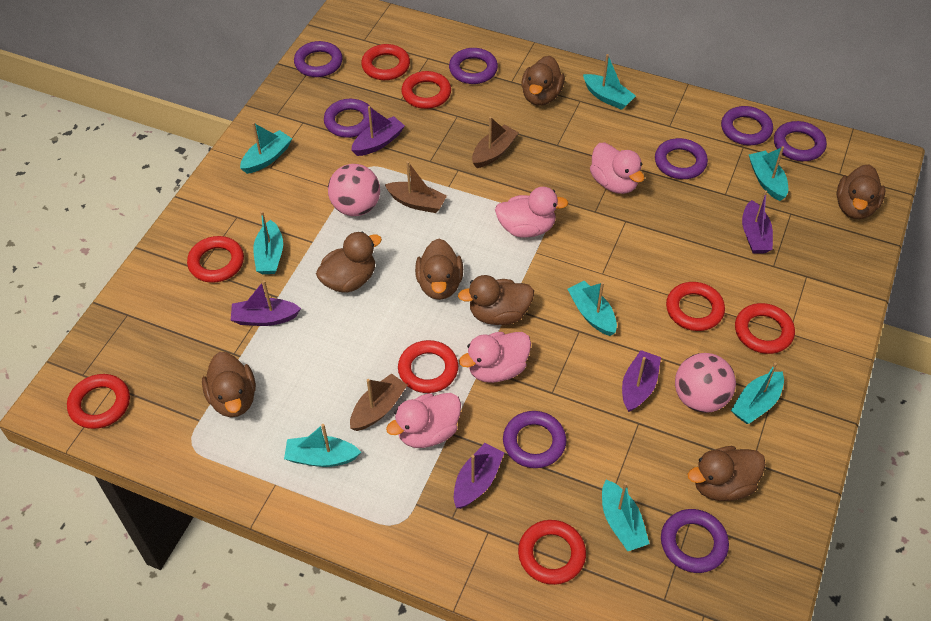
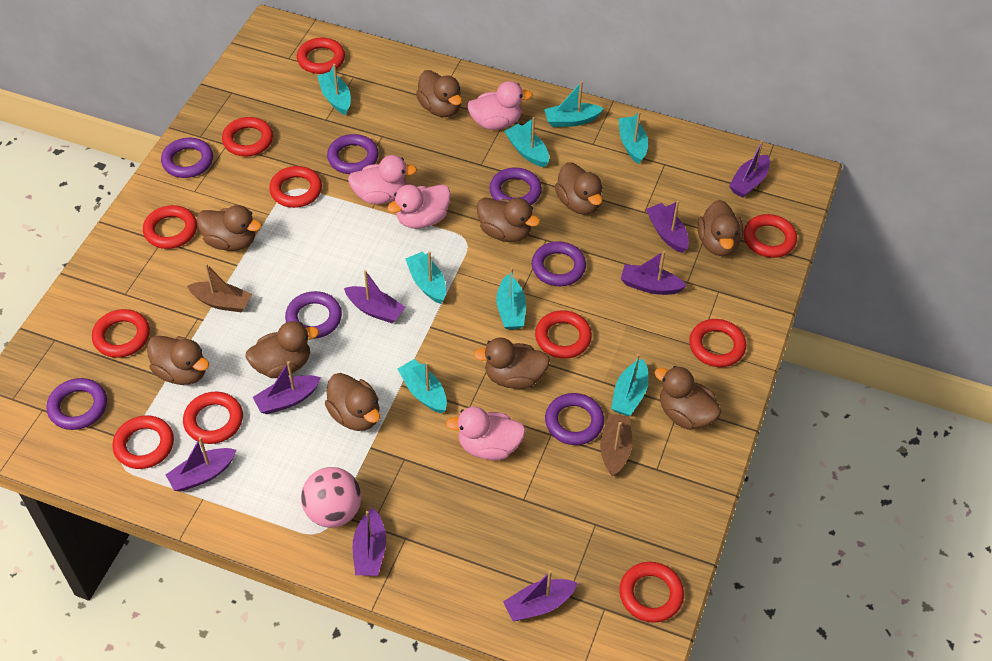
brown boat: 3 -> 2
brown duck: 7 -> 10
pink ball: 2 -> 1
purple boat: 5 -> 8
purple ring: 8 -> 7
red ring: 8 -> 11

